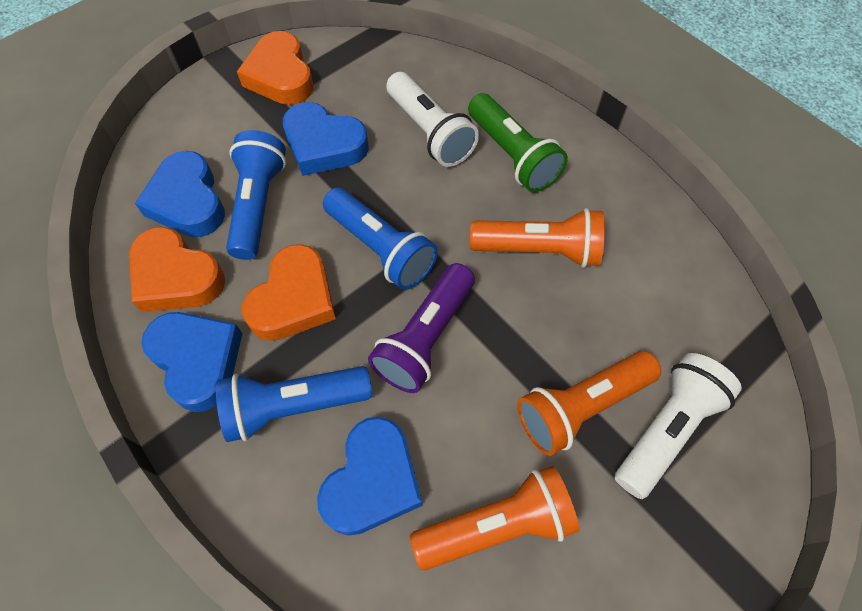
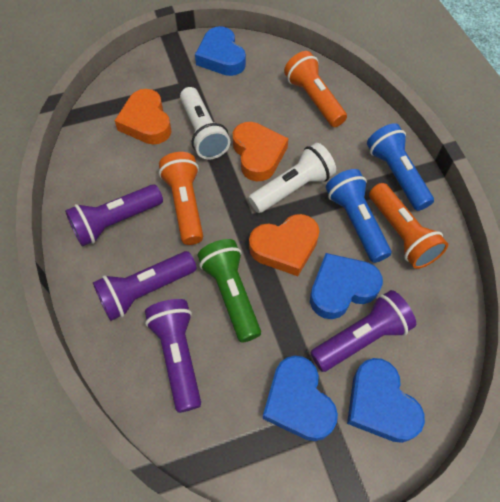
blue flashlight: 3 -> 2
purple flashlight: 1 -> 4

